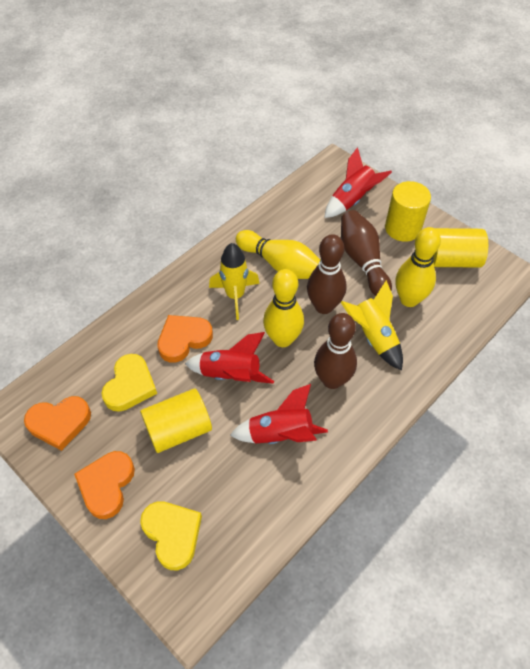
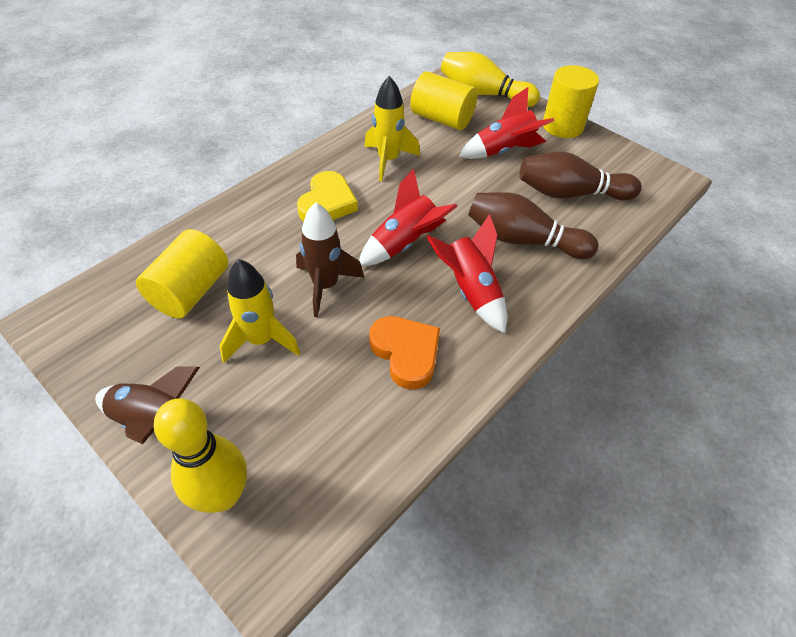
brown bowling pin: 3 -> 2
brown rocket: 0 -> 2
orange heart: 3 -> 1
yellow bowling pin: 3 -> 2
yellow heart: 2 -> 1

